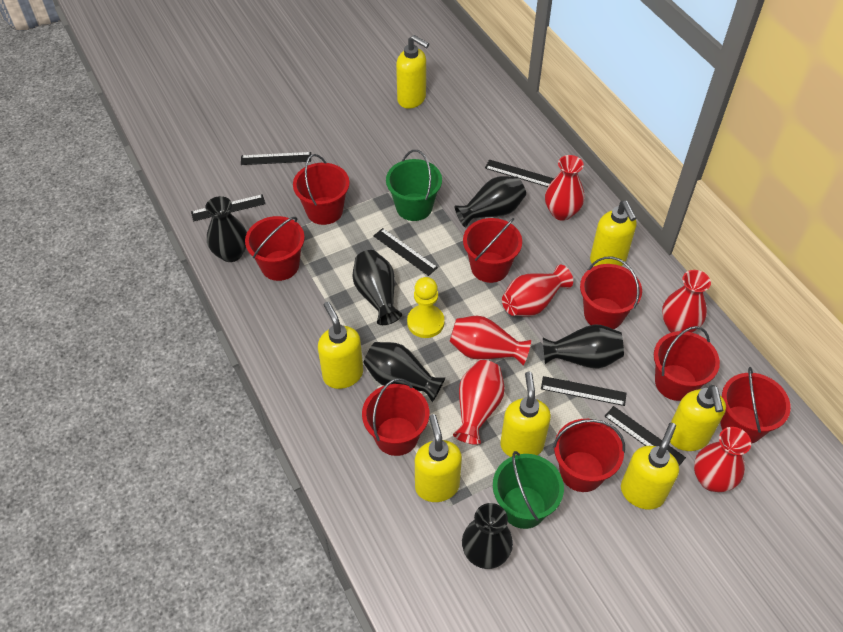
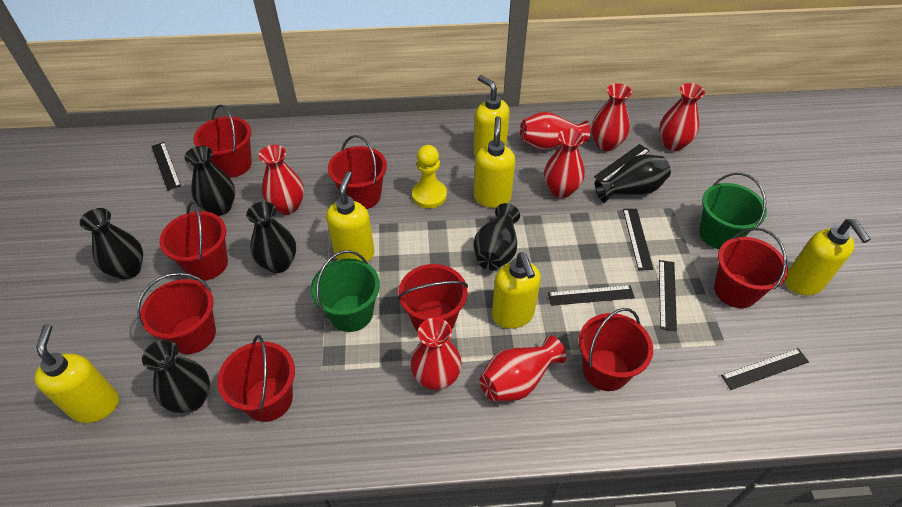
red vase: 6 -> 7
yellow soap dispenser: 7 -> 6

